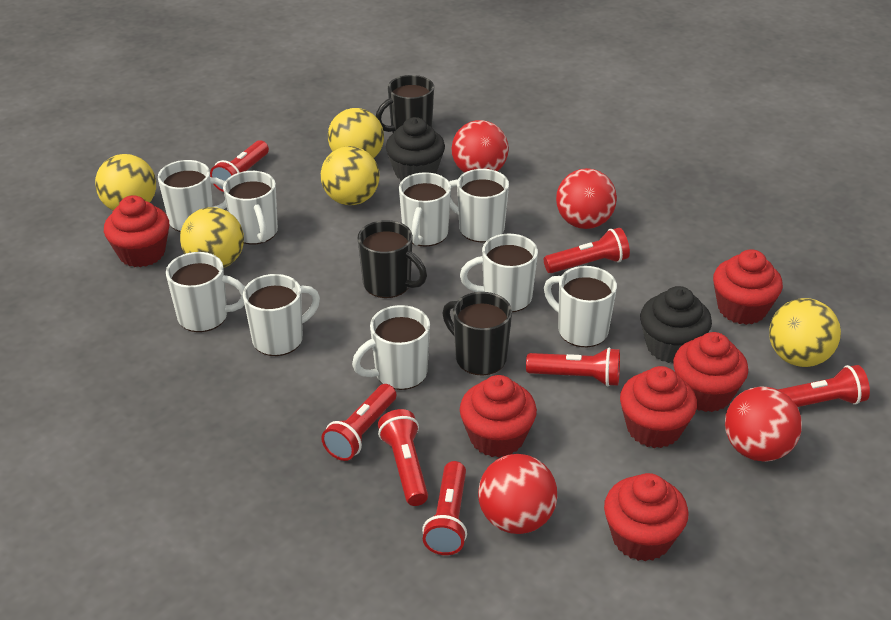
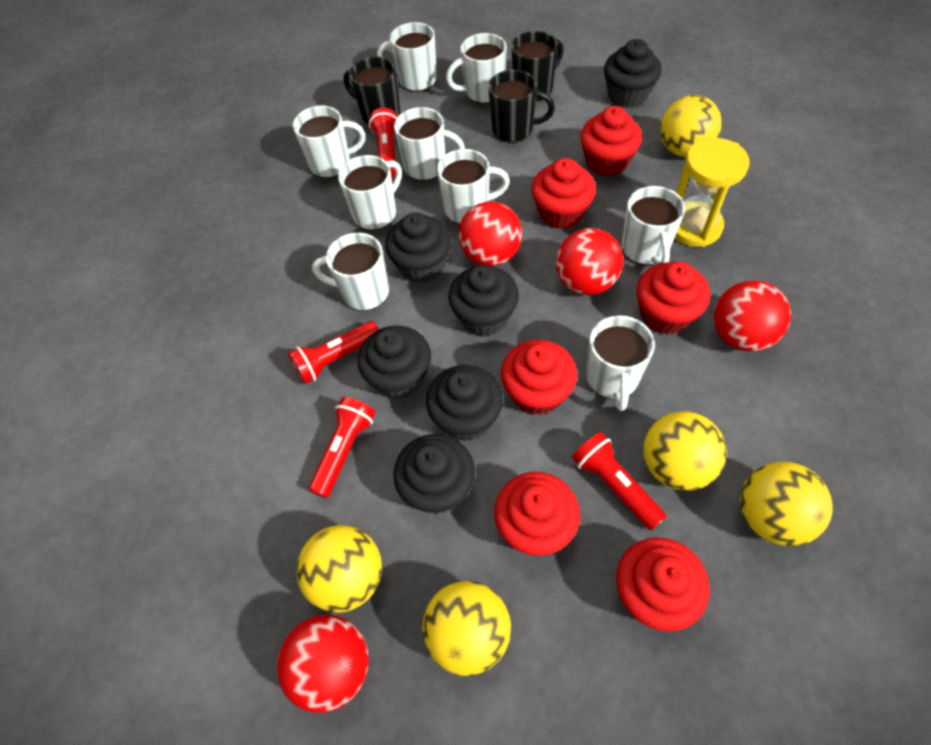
black cupcake: 2 -> 6
red flashlight: 7 -> 4
yellow hourglass: 0 -> 1

